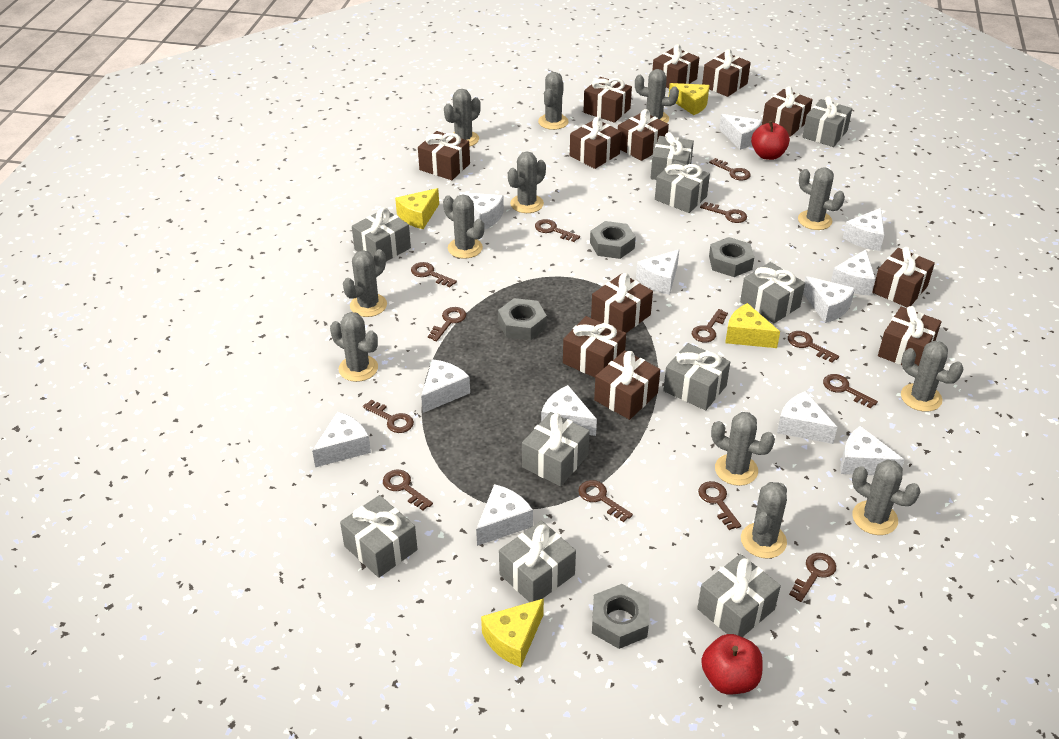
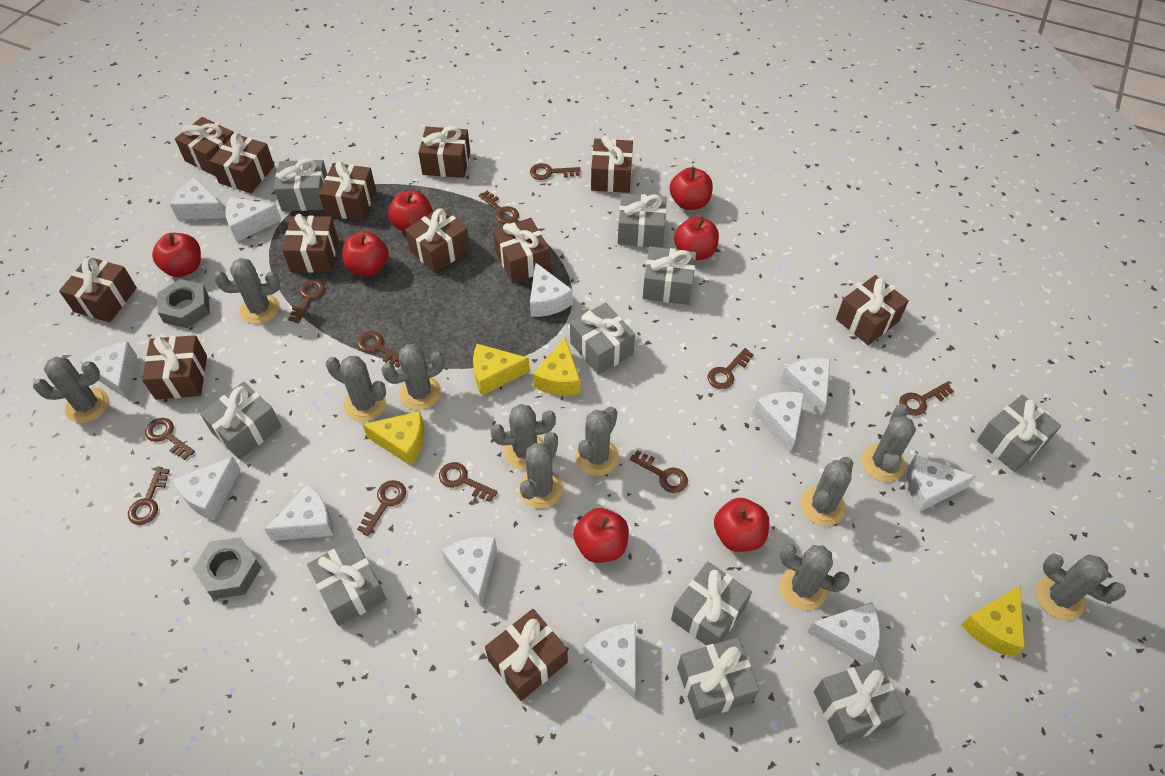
brown key: 13 -> 11
grey cactus: 12 -> 11
grey nut: 4 -> 2
red apple: 2 -> 7

